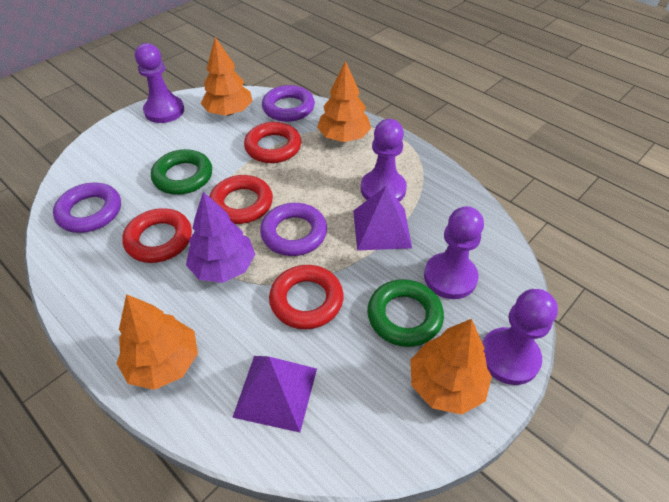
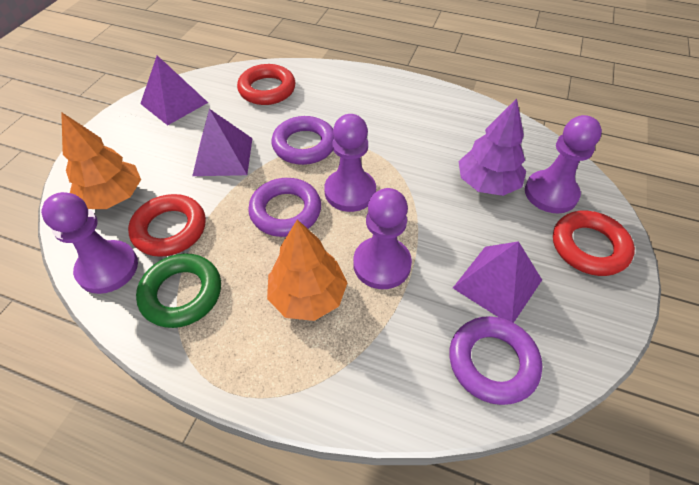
green ring: 2 -> 1
orange tree: 4 -> 2
purple pyramid: 2 -> 3
red ring: 4 -> 3

